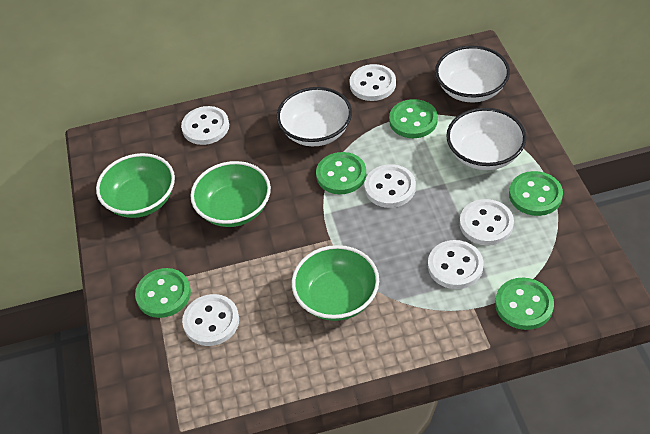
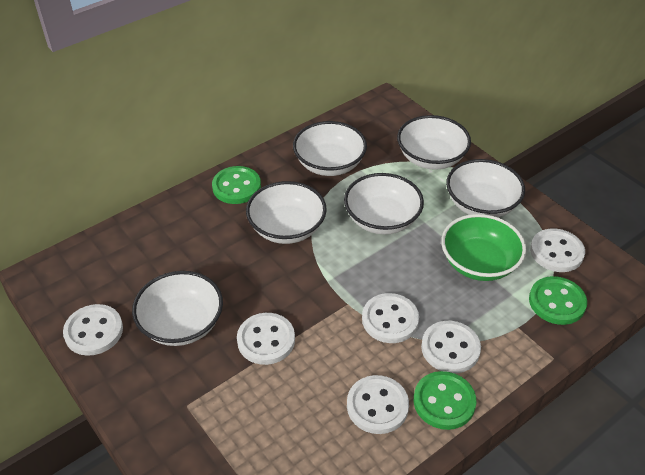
green bowl: 3 -> 1
green button: 5 -> 3
white bowl: 3 -> 6

